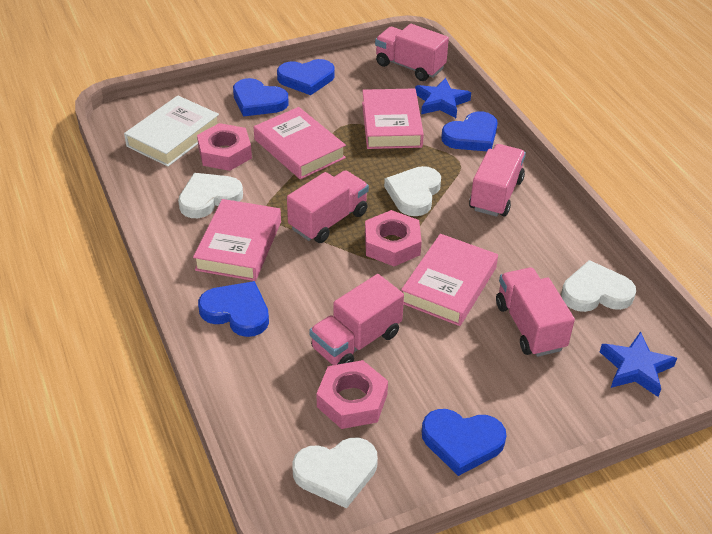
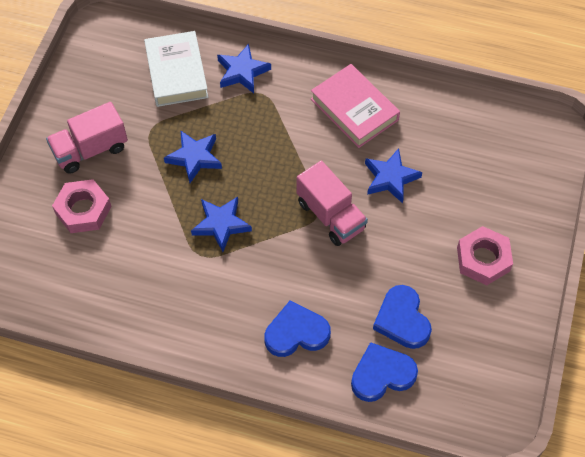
blue heart: 5 -> 3
blue star: 2 -> 4
pink book: 4 -> 1
pink nut: 3 -> 2
pink truck: 5 -> 2
white heart: 4 -> 0

